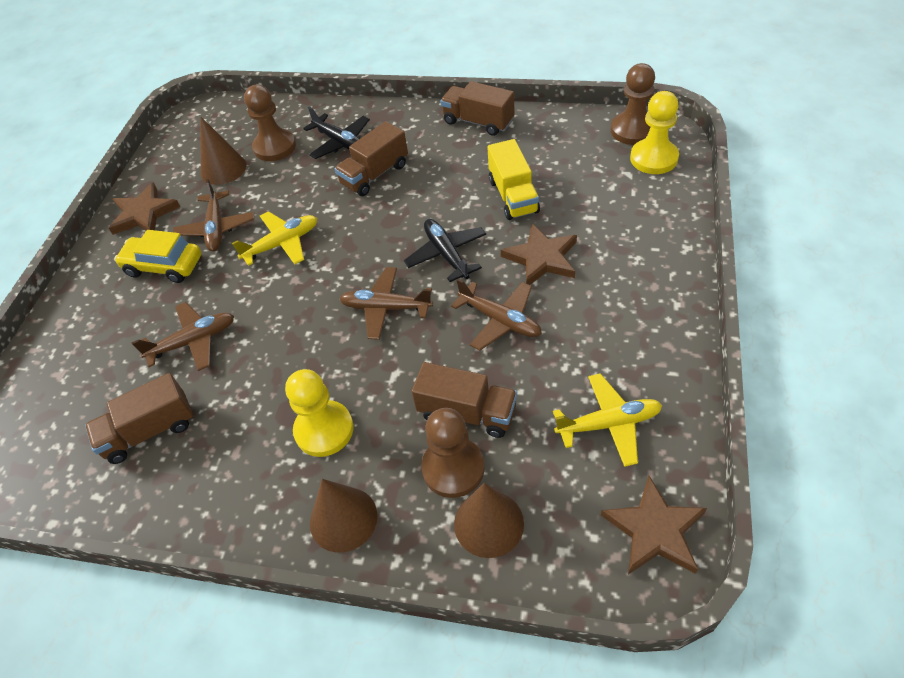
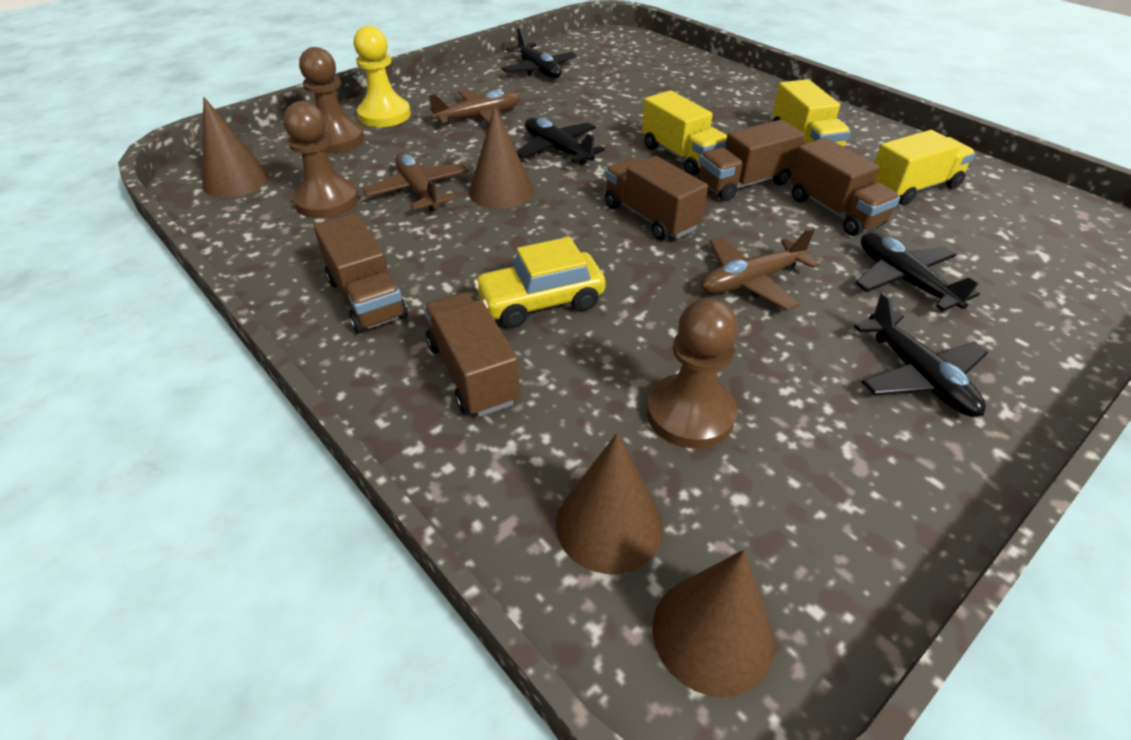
black plane: 2 -> 4
brown cone: 3 -> 4
brown plane: 4 -> 3
brown star: 3 -> 0
brown truck: 4 -> 5
yellow pawn: 2 -> 1
yellow plane: 2 -> 0
yellow truck: 1 -> 3

